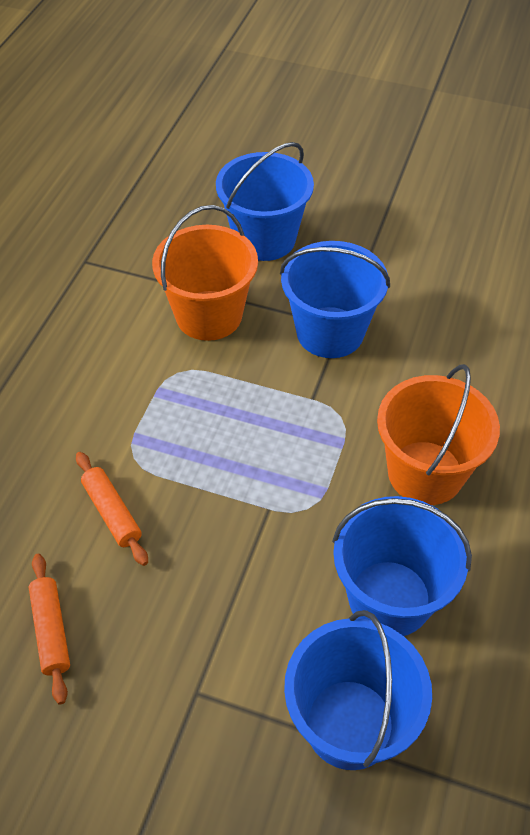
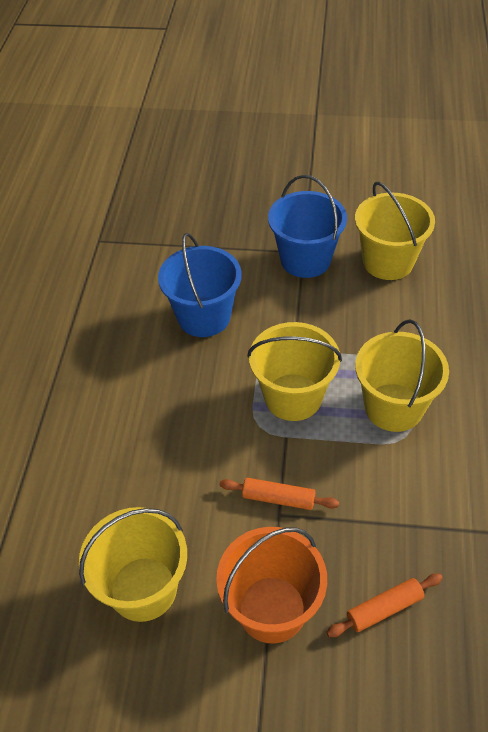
blue bucket: 4 -> 2
orange bucket: 2 -> 1
yellow bucket: 0 -> 4

